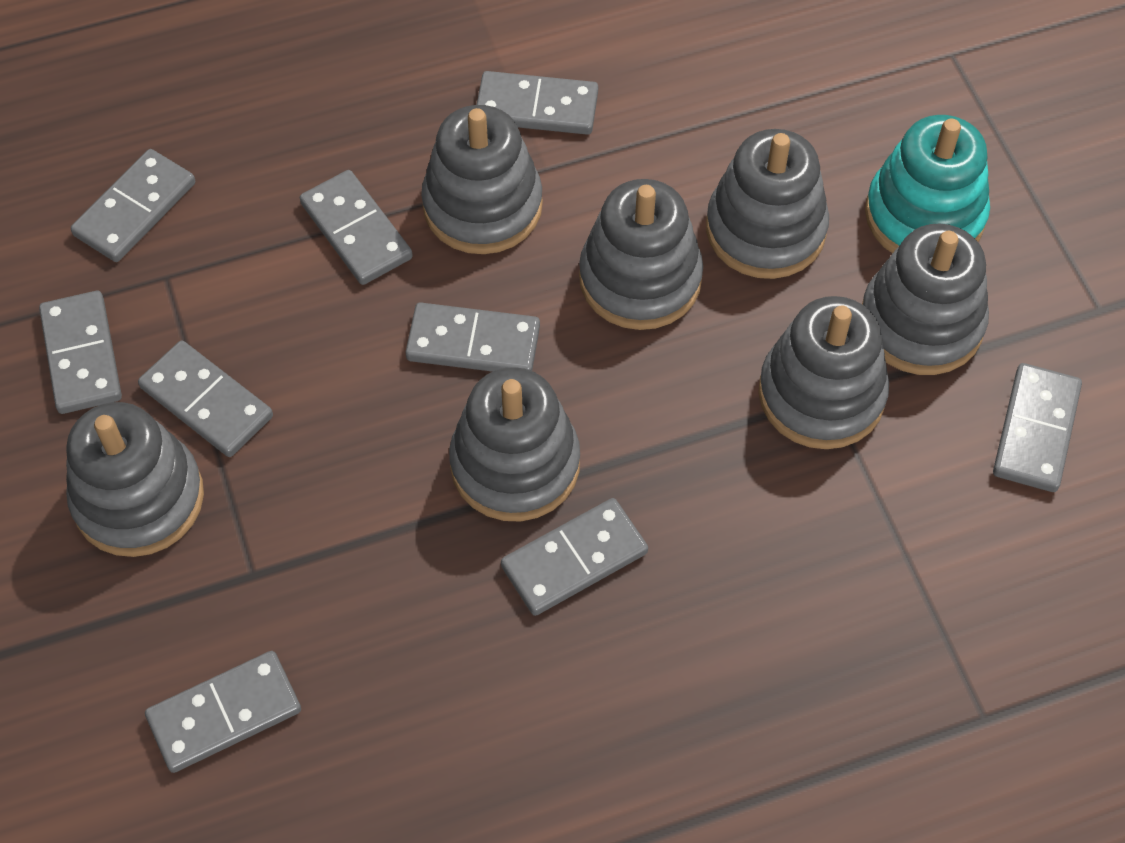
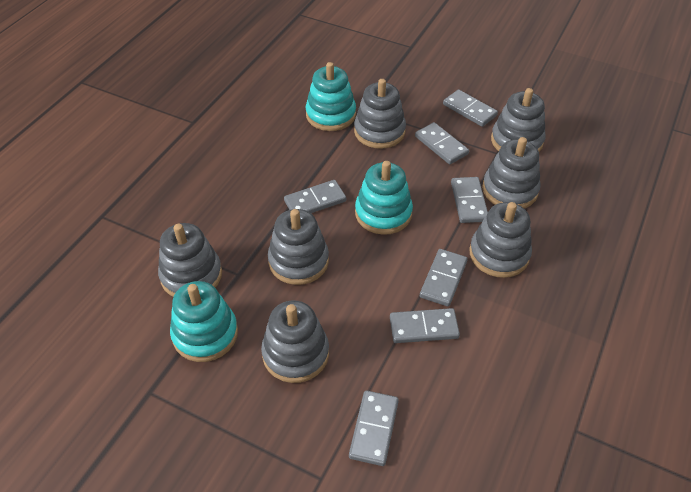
grey domino: 9 -> 7
turquoise stacking toy: 1 -> 3

